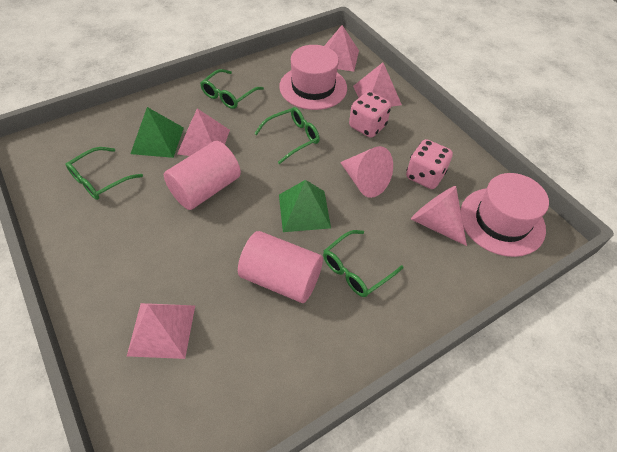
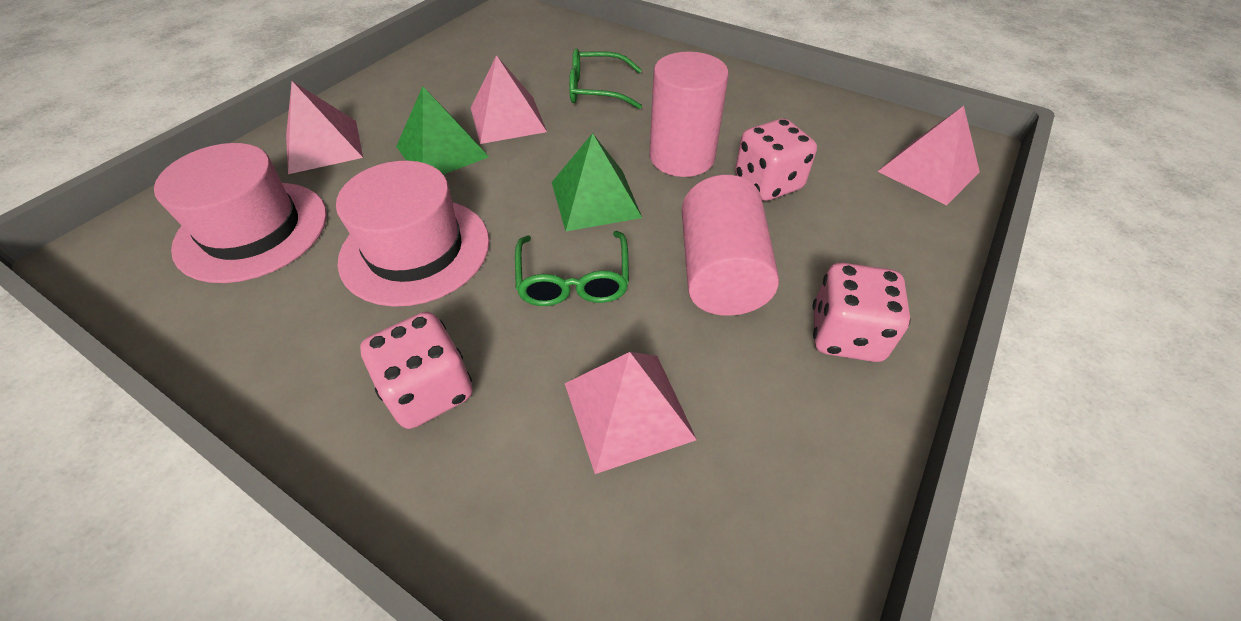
green glasses: 4 -> 2
pink cone: 2 -> 0
pink dice: 2 -> 3

